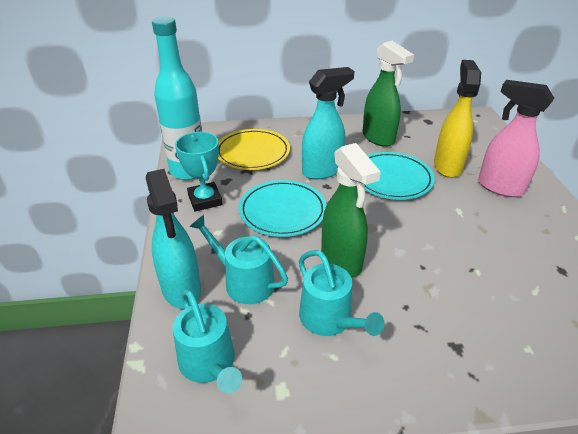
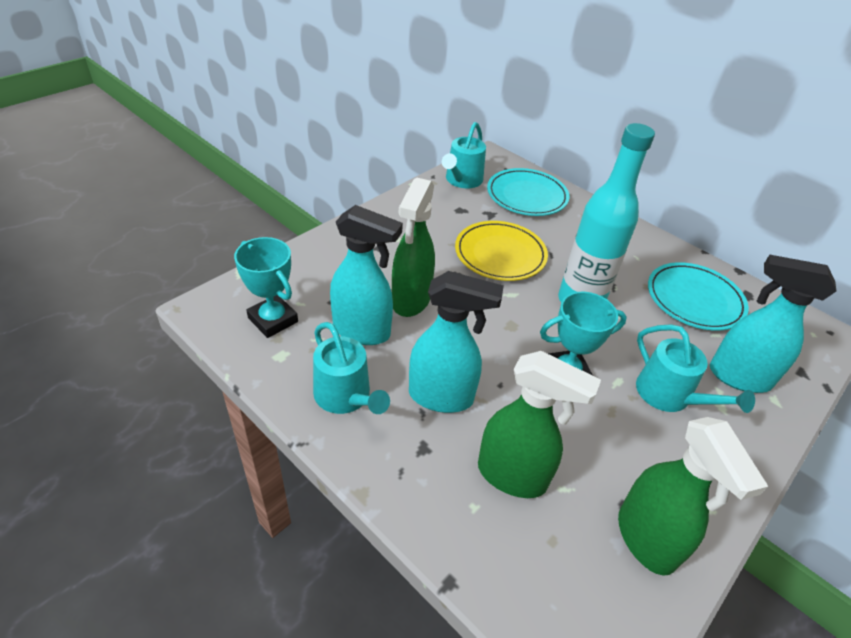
green spray bottle: 2 -> 3
pink spray bottle: 1 -> 0
turquoise spray bottle: 2 -> 3
turquoise trophy: 1 -> 2
yellow spray bottle: 1 -> 0

